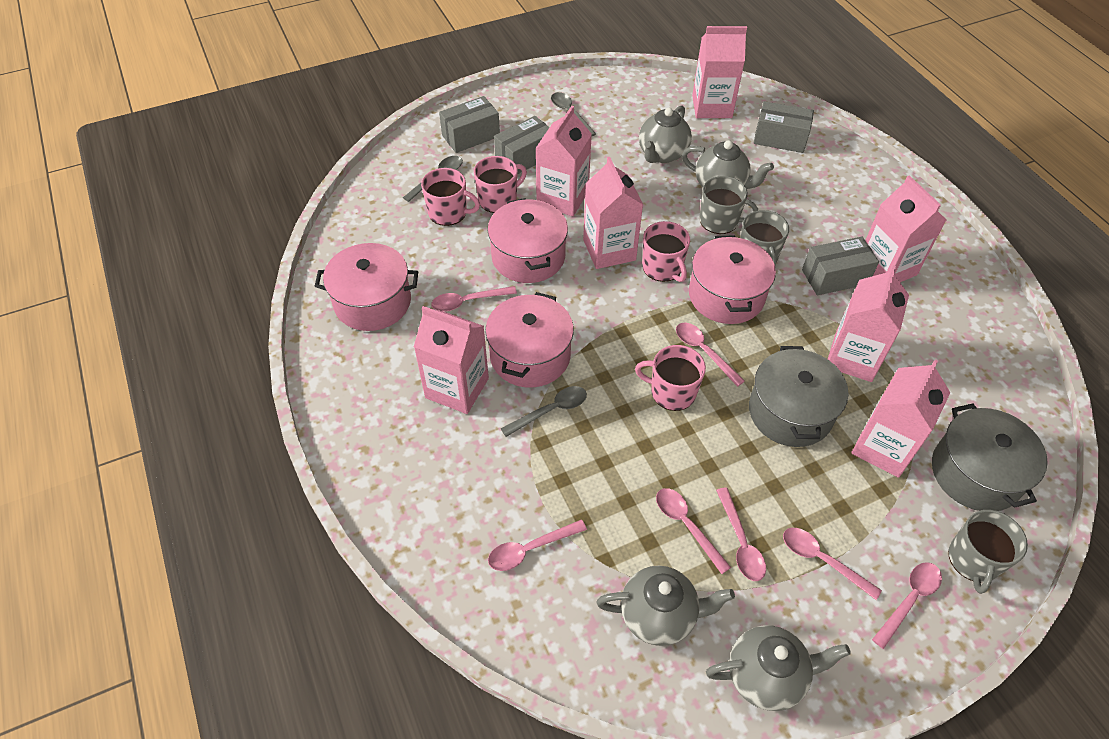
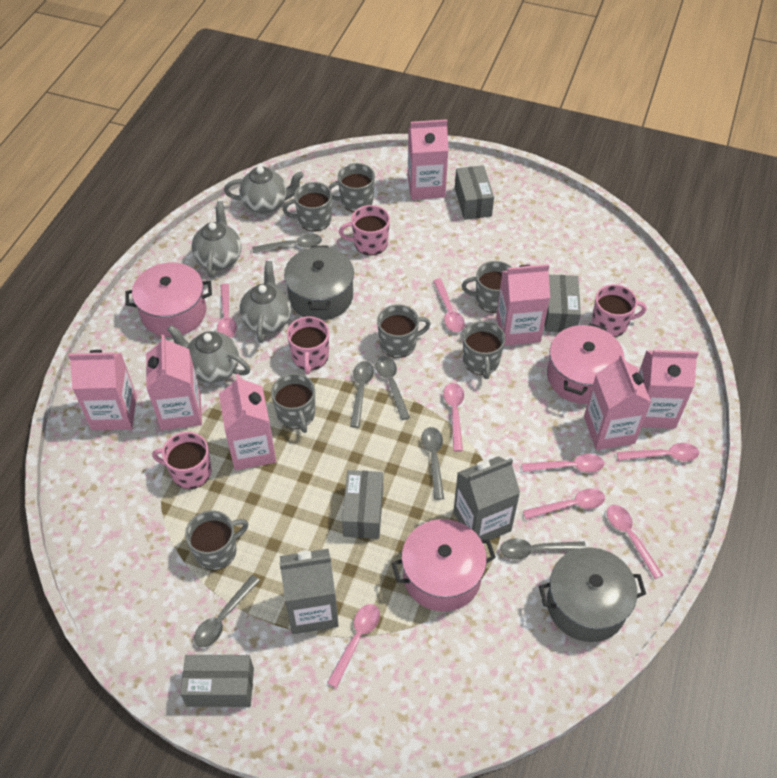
grey carton: 0 -> 2
grey mug: 3 -> 7
grey spoon: 3 -> 6
pink pot: 4 -> 3
pink spoon: 7 -> 8

